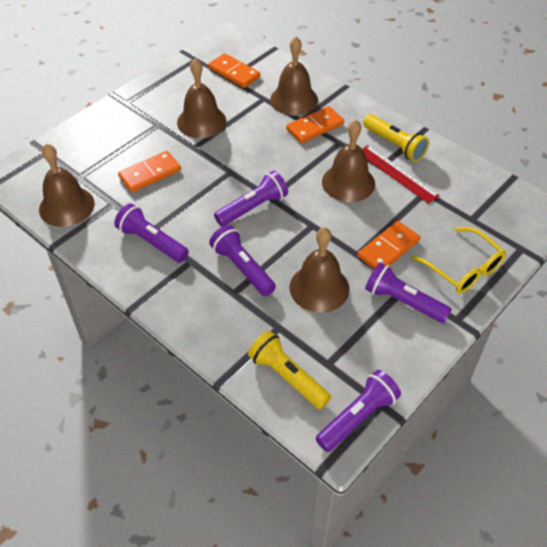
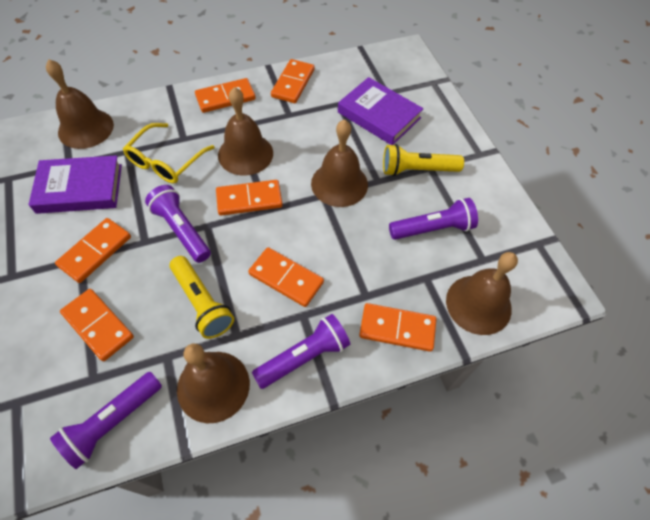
orange domino: 4 -> 7
purple book: 0 -> 2
purple flashlight: 5 -> 4
red ruler: 1 -> 0

